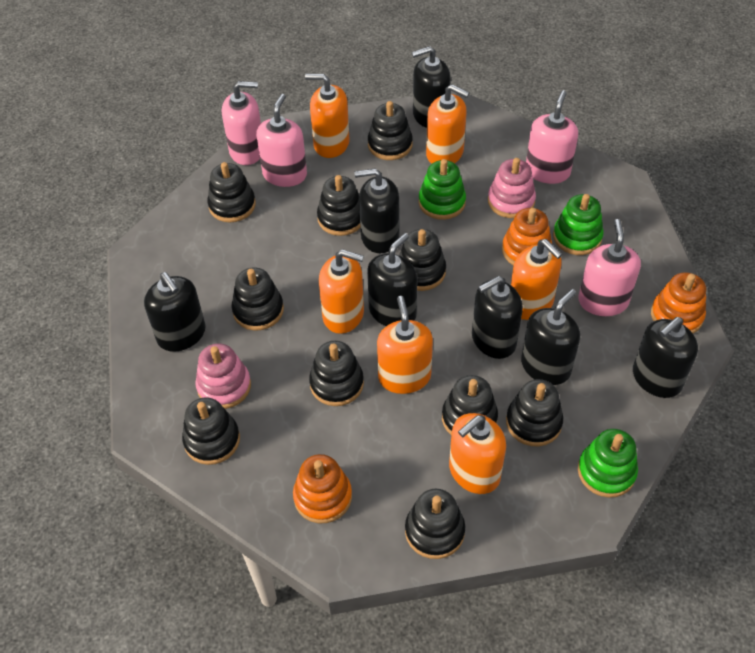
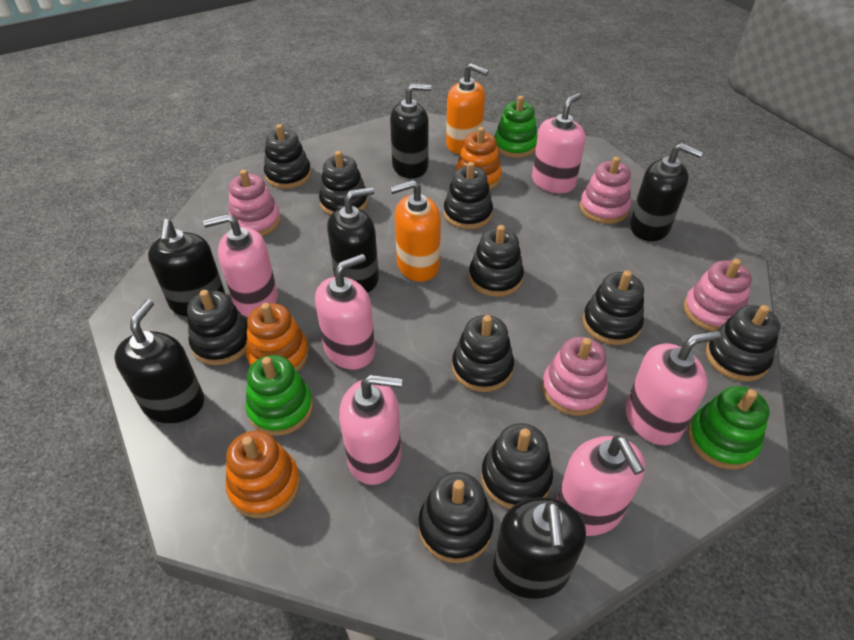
black soap dispenser: 7 -> 6
orange soap dispenser: 6 -> 2
pink soap dispenser: 4 -> 6
pink stacking toy: 2 -> 4

